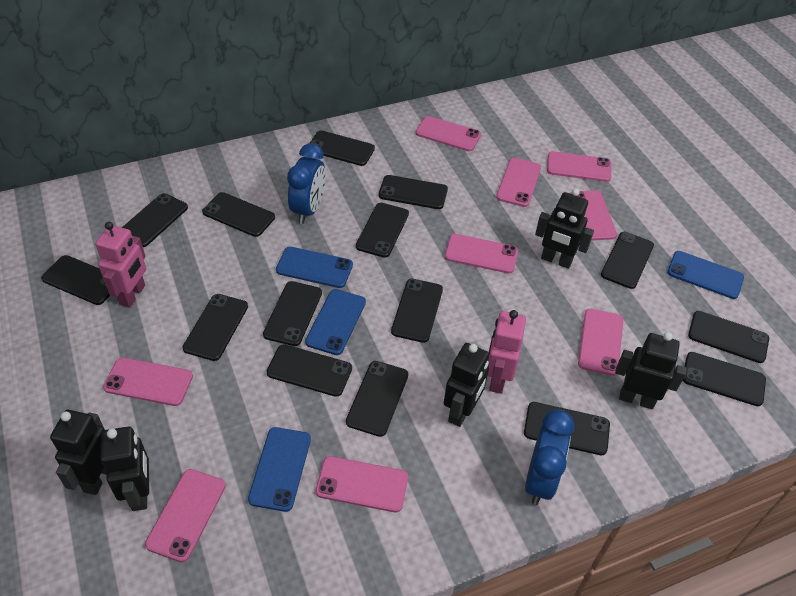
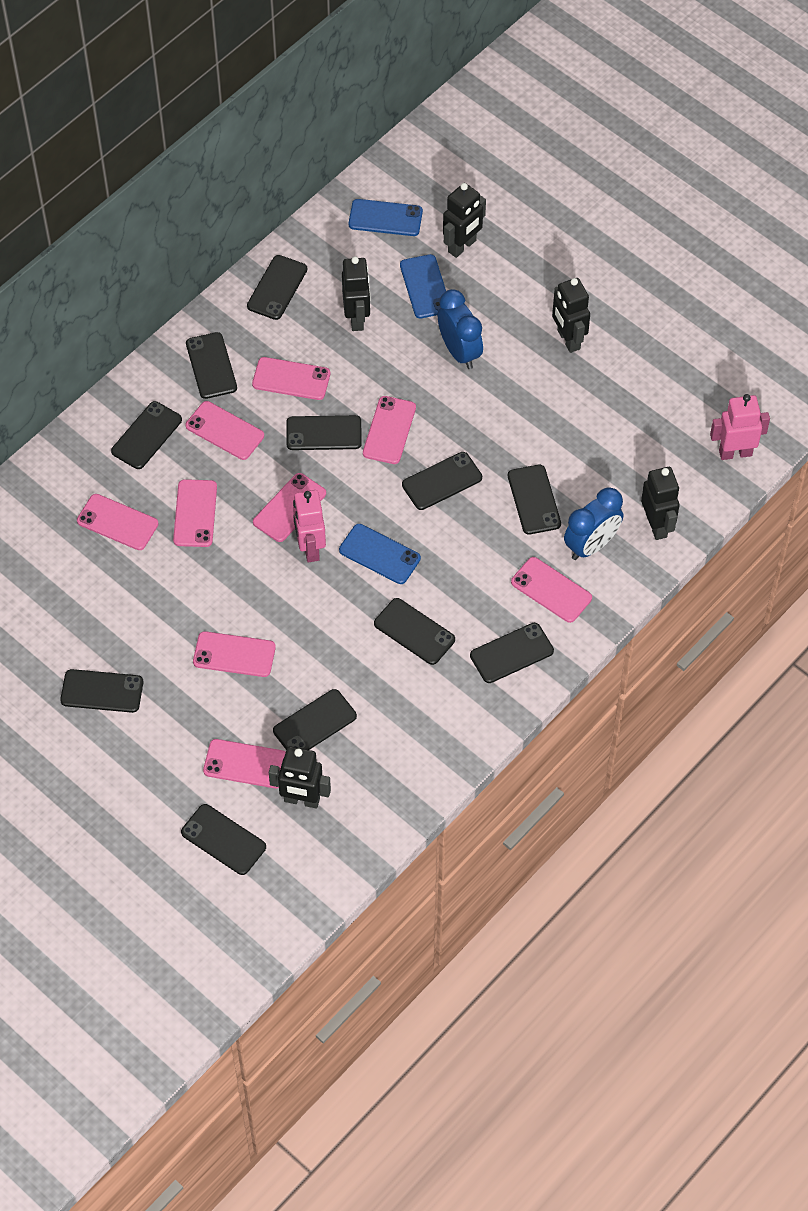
black phone: 15 -> 11
blue phone: 4 -> 3

